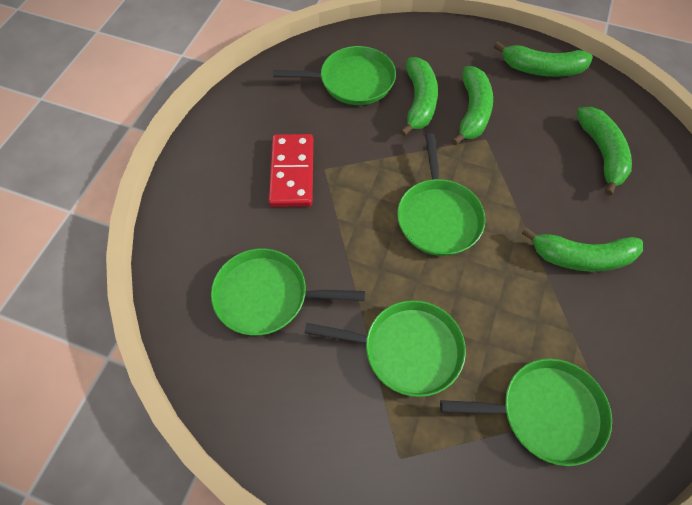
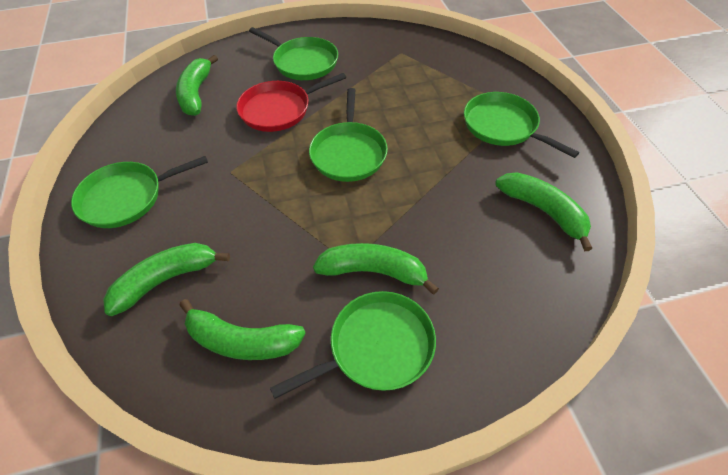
red domino: 1 -> 0
red pan: 0 -> 1

